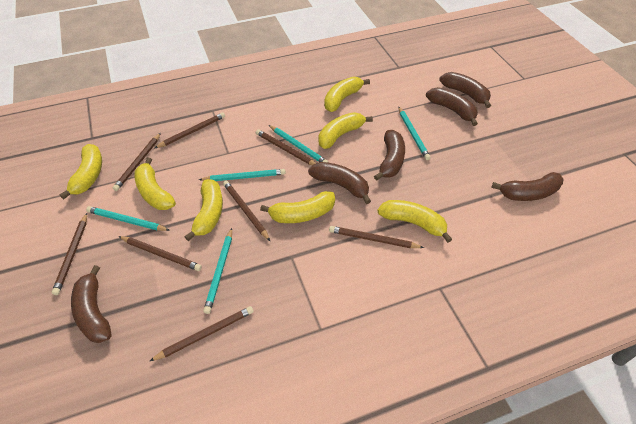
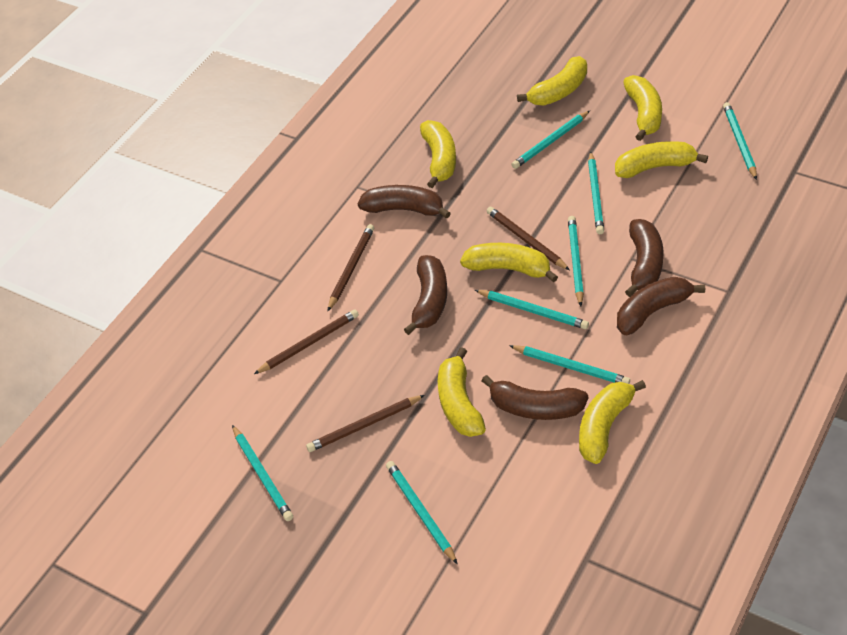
brown banana: 6 -> 5
brown pencil: 8 -> 4
turquoise pencil: 5 -> 8

